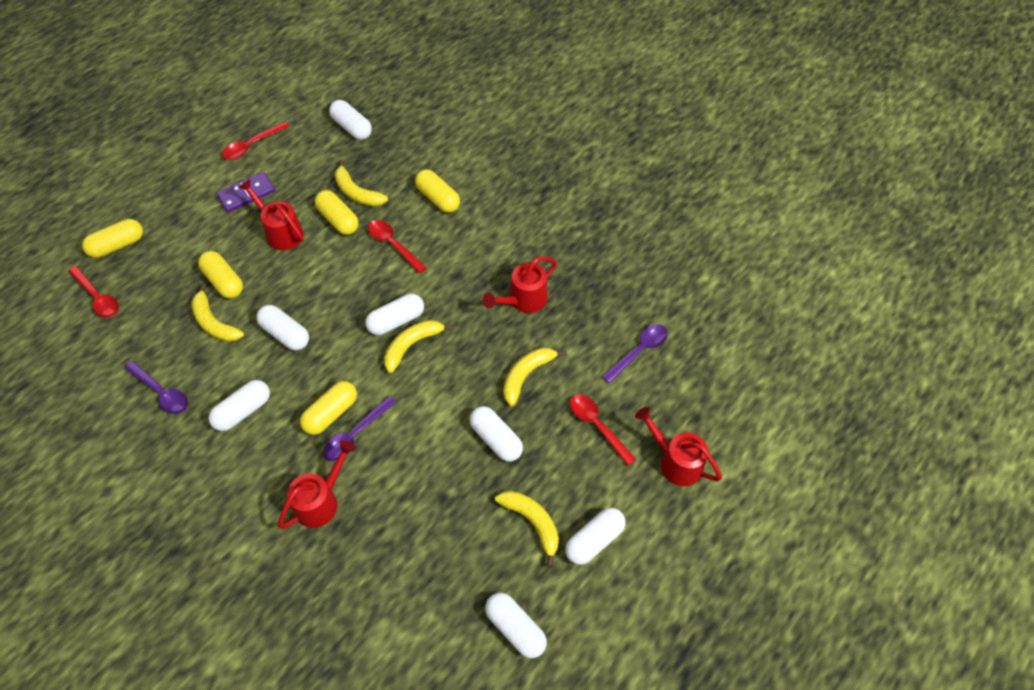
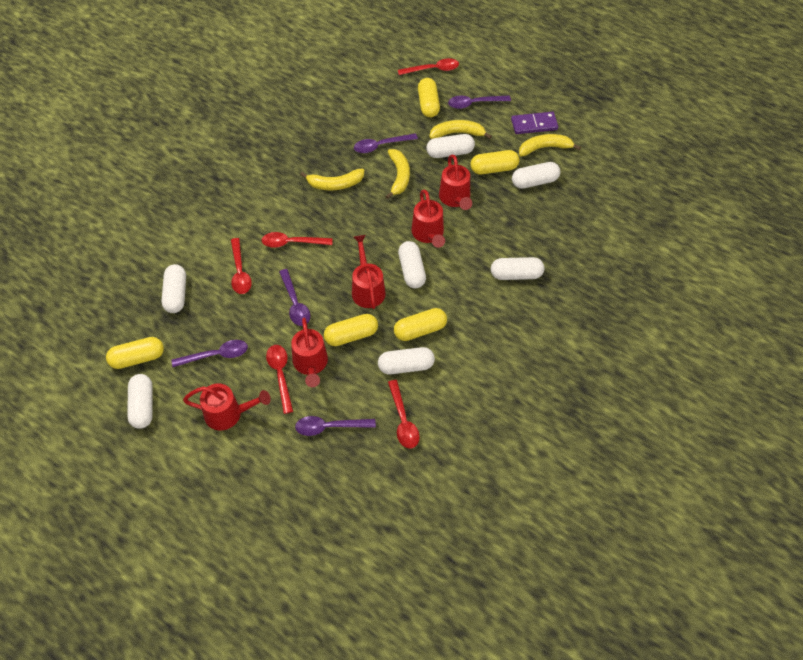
purple spoon: 3 -> 5
red spoon: 4 -> 5
red watering can: 4 -> 5
yellow banana: 5 -> 4

